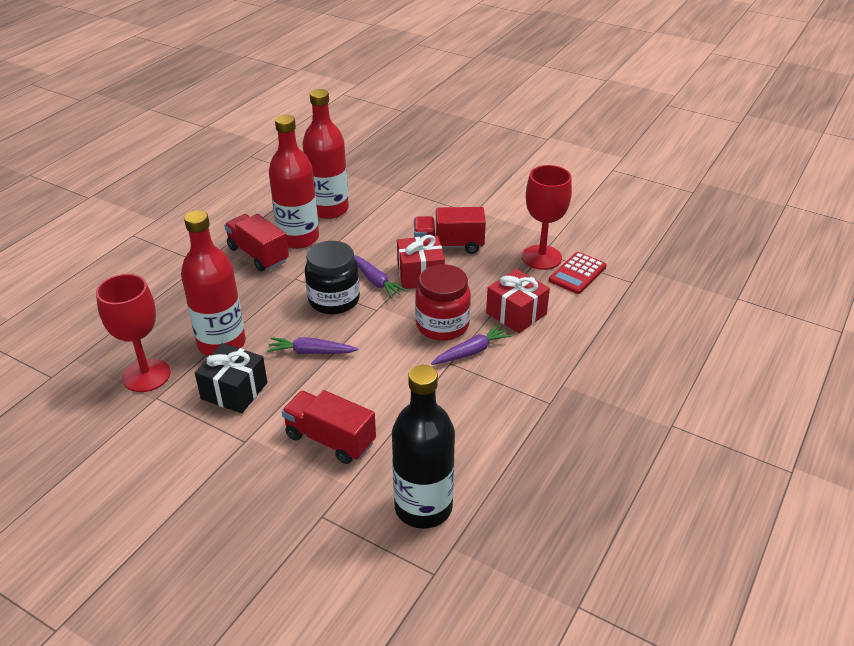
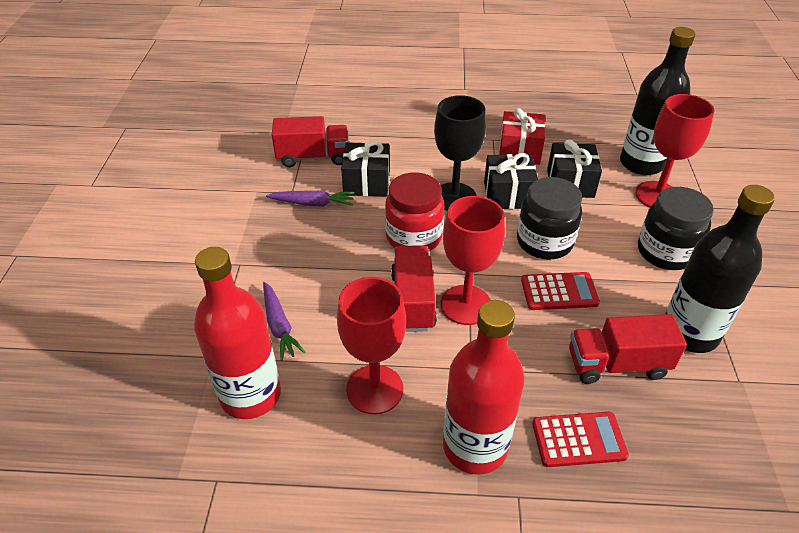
black bottle: 1 -> 2
black gift: 1 -> 3
black goblet: 0 -> 1
black jar: 1 -> 2
purple carrot: 3 -> 2
red bottle: 3 -> 2
red calculator: 1 -> 2
red gift: 2 -> 1
red goblet: 2 -> 3

